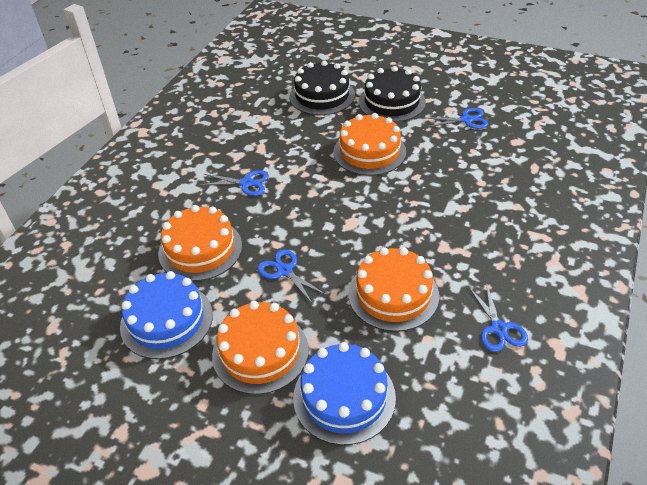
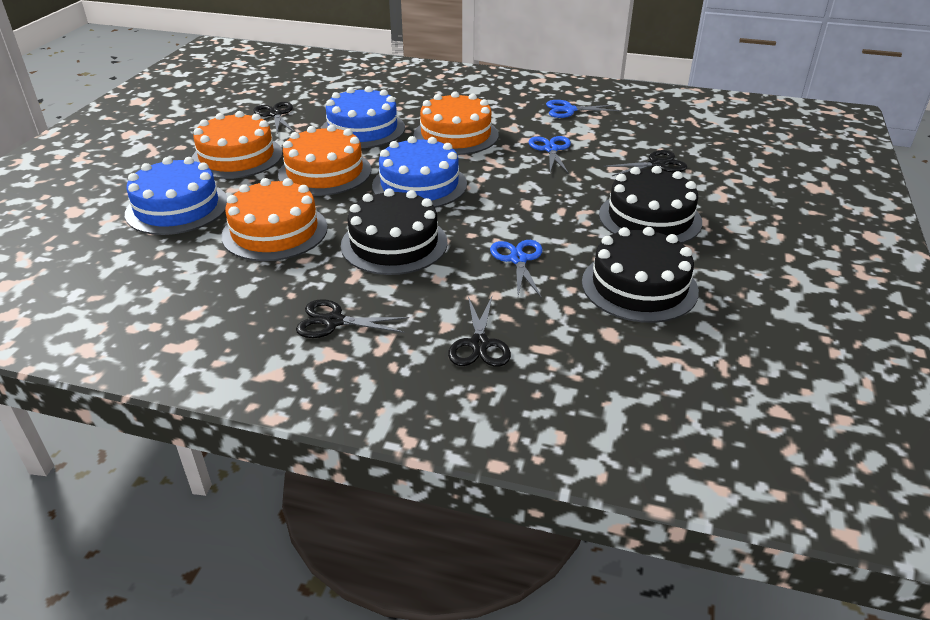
black cake: 2 -> 3
black scissors: 0 -> 4
blue cake: 2 -> 3
blue scissors: 4 -> 3

